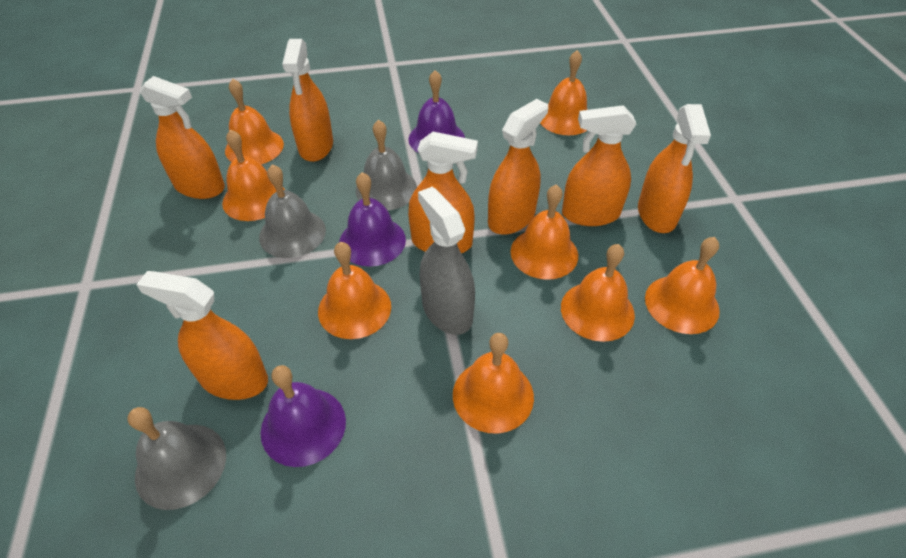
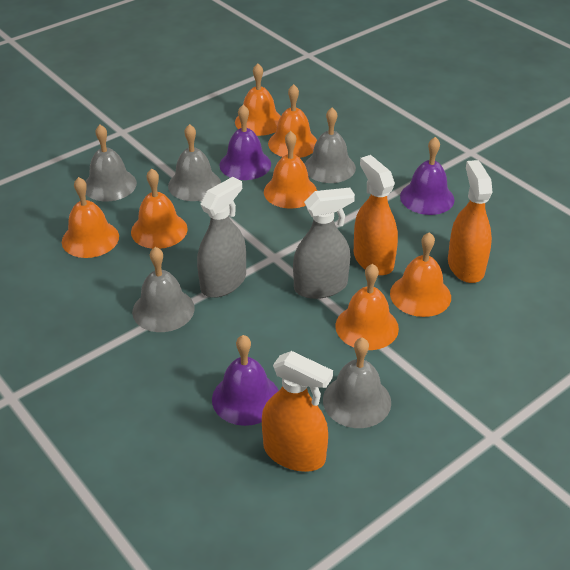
grey bell: 3 -> 5
grey spray bottle: 1 -> 2
orange bell: 8 -> 7
orange spray bottle: 7 -> 3

